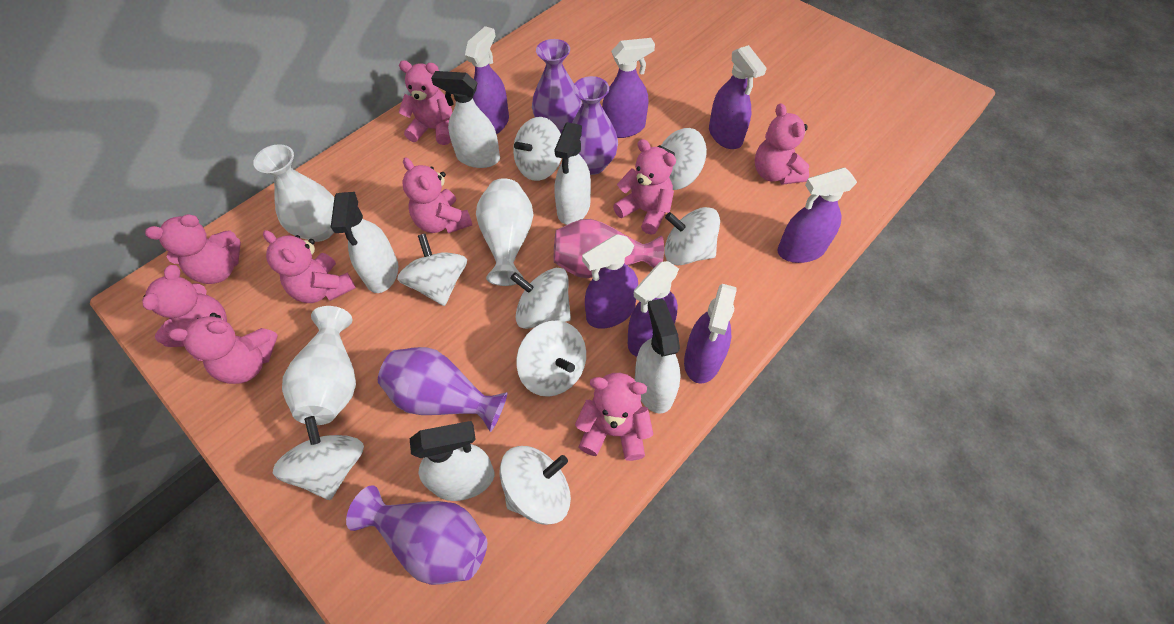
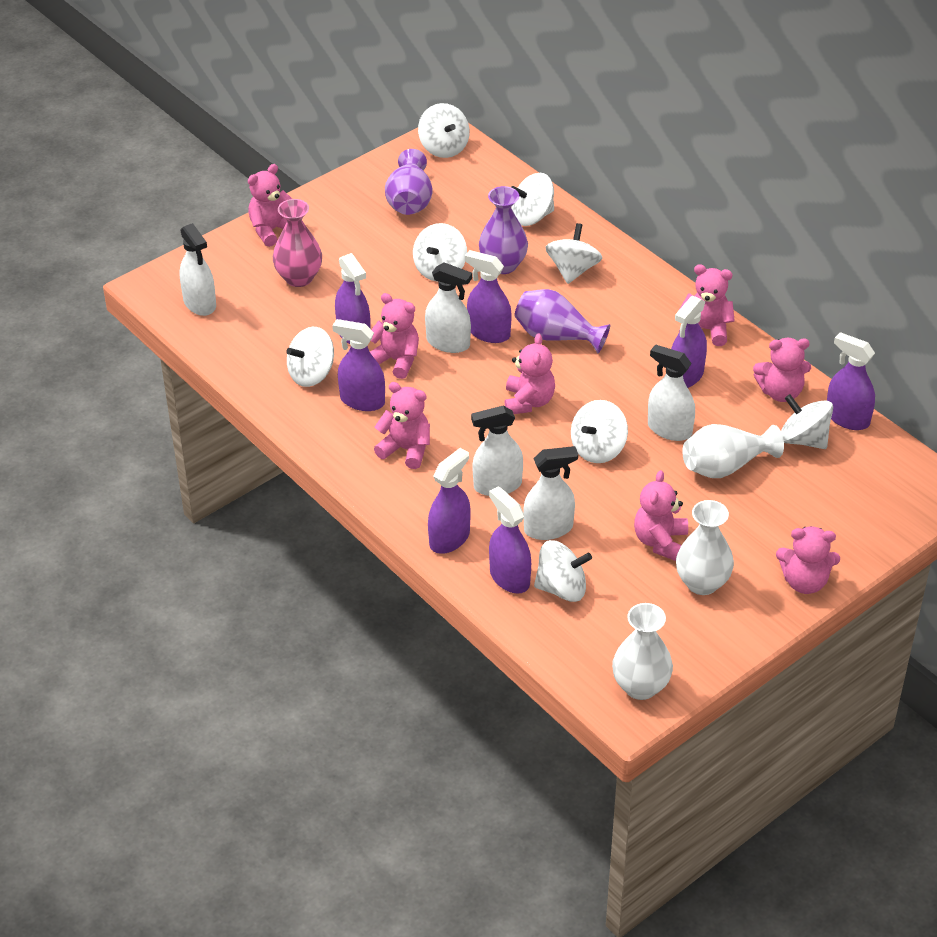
pink teddy bear: 9 -> 8
purple vase: 4 -> 3

